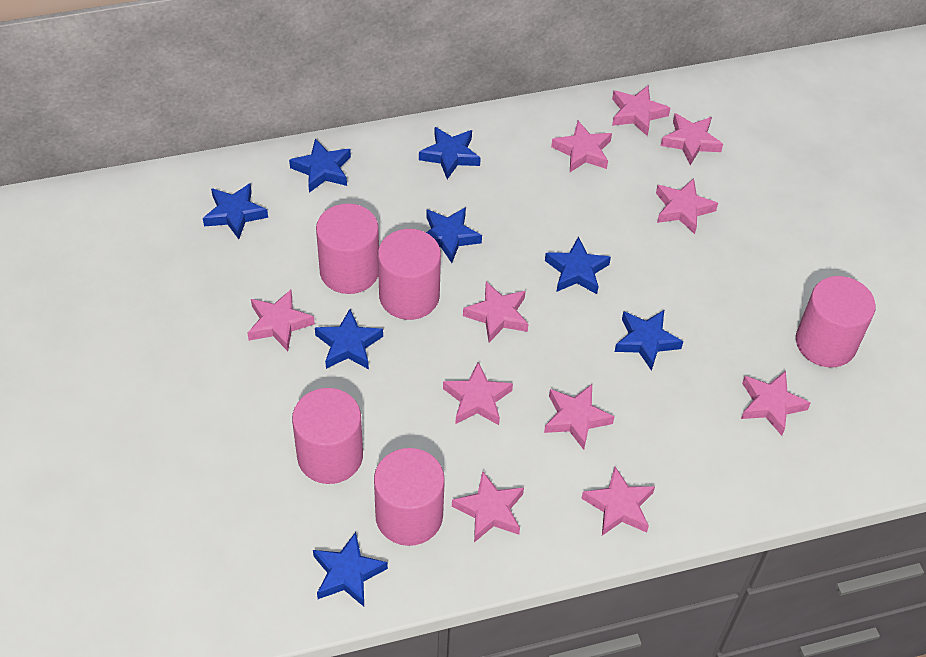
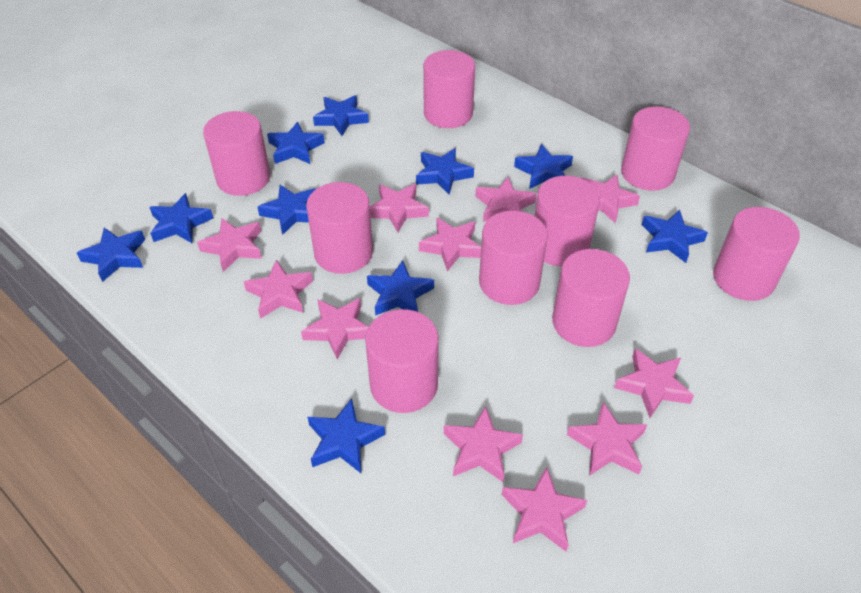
blue star: 8 -> 10
pink cylinder: 5 -> 9

